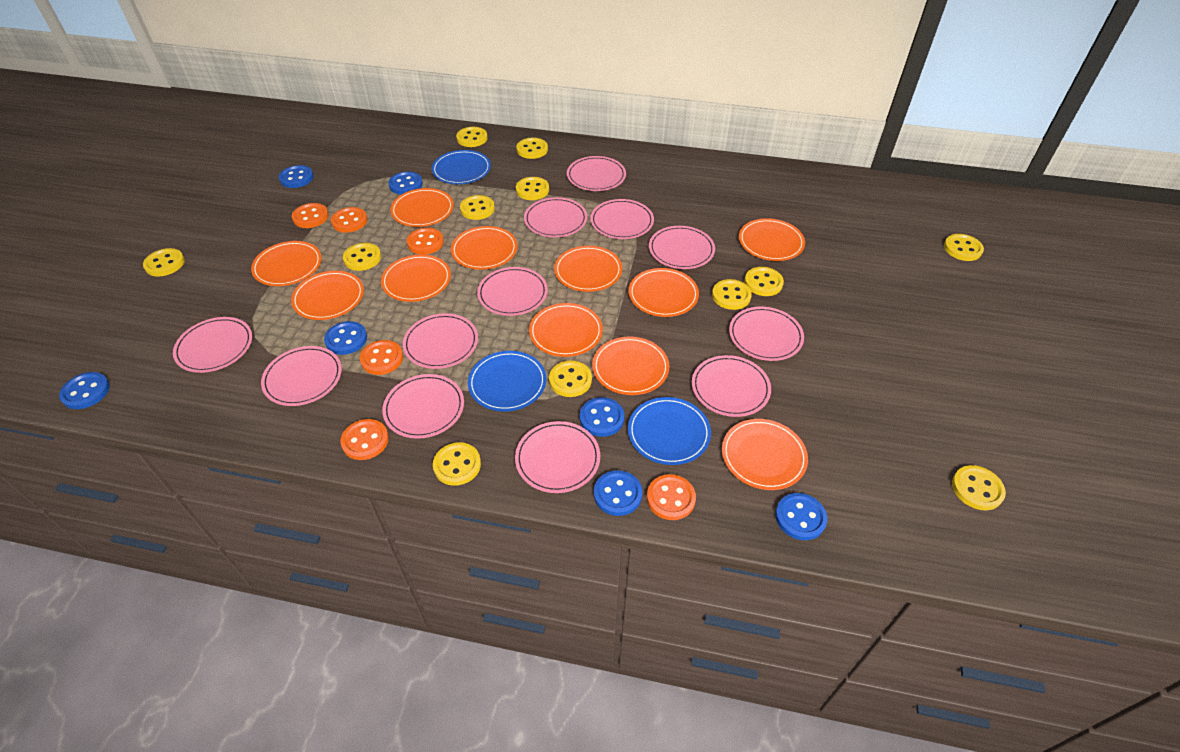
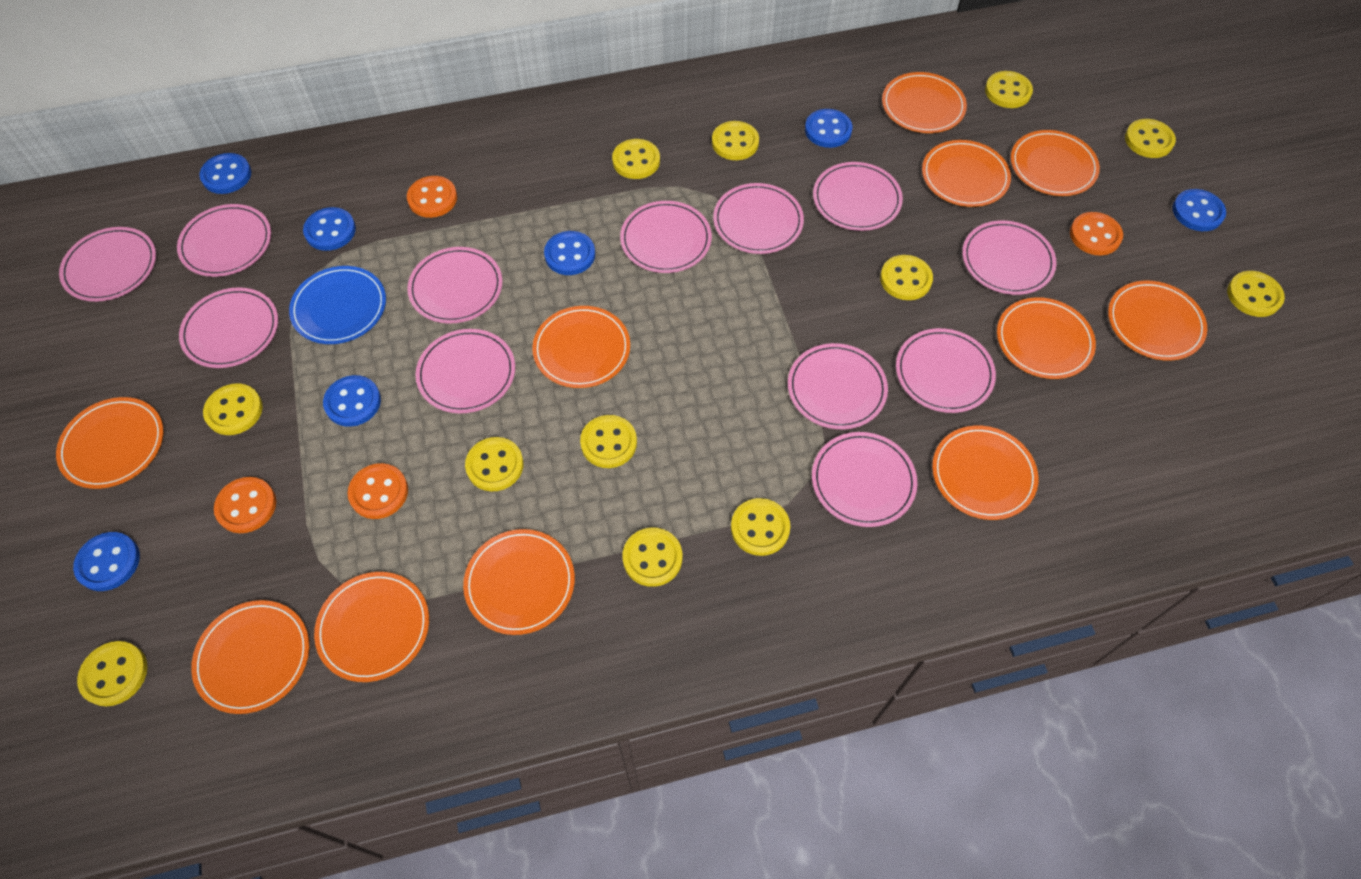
blue plate: 3 -> 1
orange button: 6 -> 4

